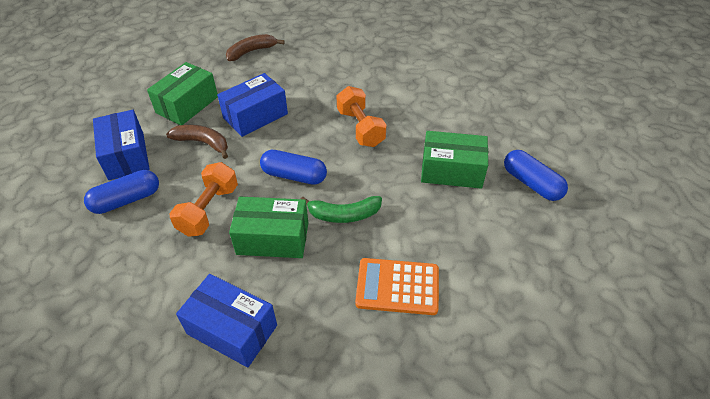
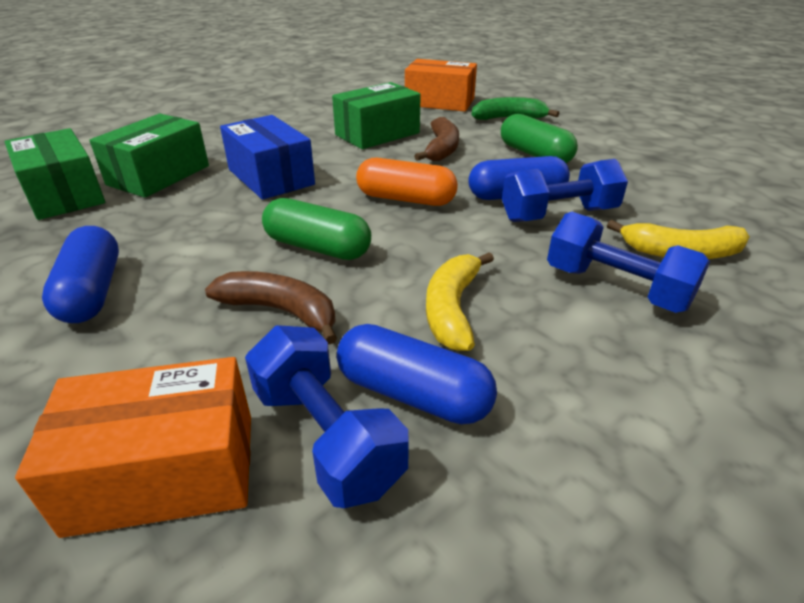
blue box: 3 -> 1
blue dumbbell: 0 -> 3
green capsule: 0 -> 2
orange box: 0 -> 2
orange calculator: 1 -> 0
orange capsule: 0 -> 1
orange dumbbell: 2 -> 0
yellow banana: 0 -> 2

